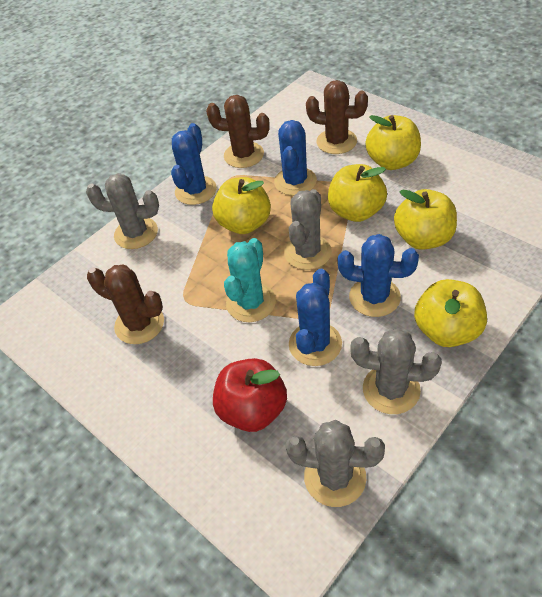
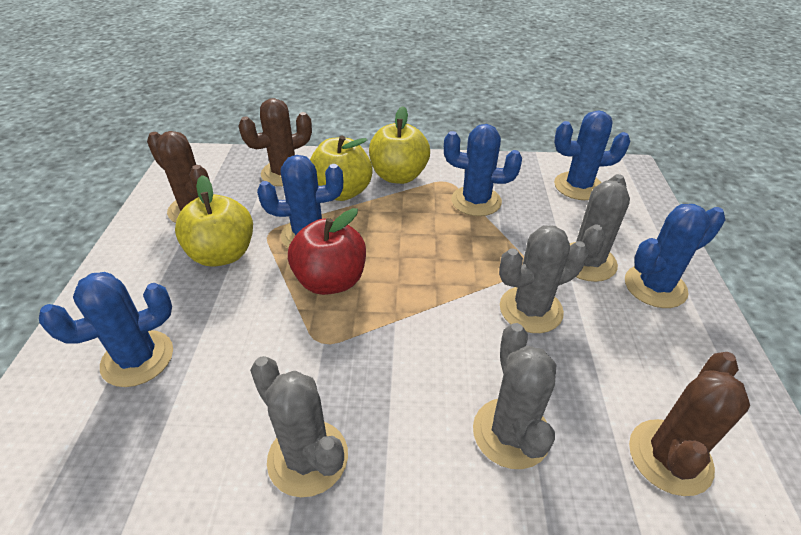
blue cactus: 4 -> 5
turquoise cactus: 1 -> 0
yellow apple: 5 -> 3

